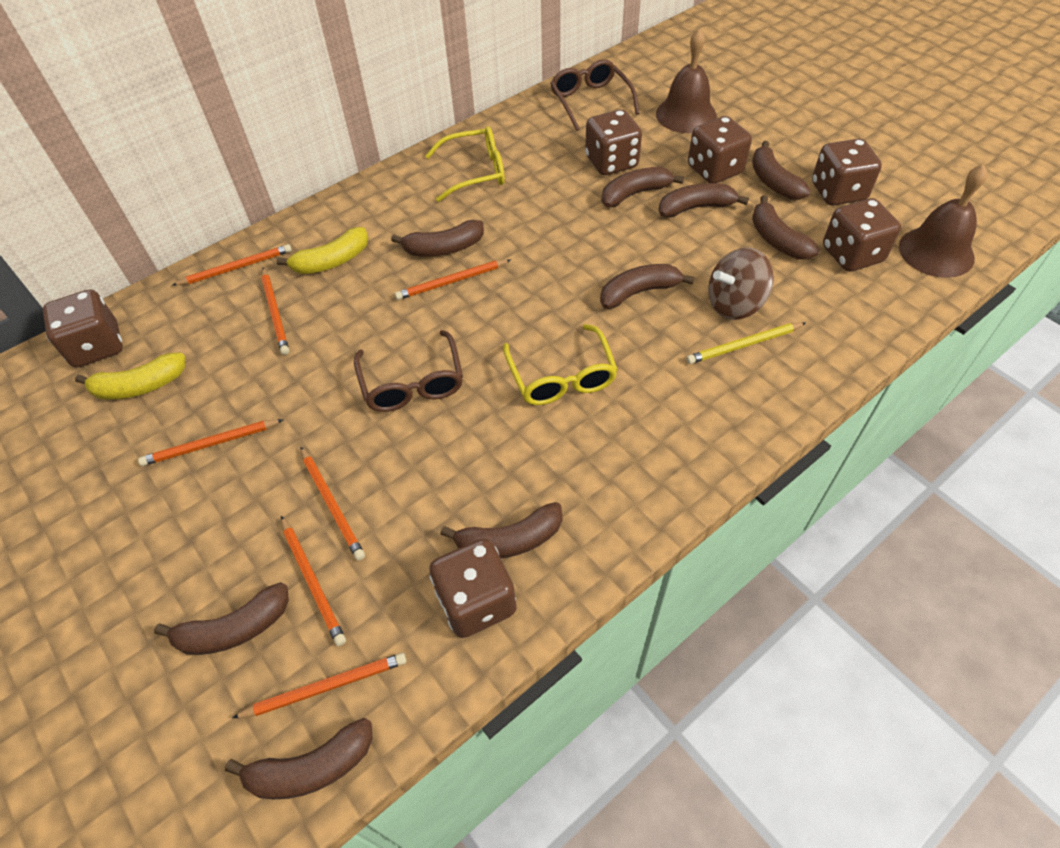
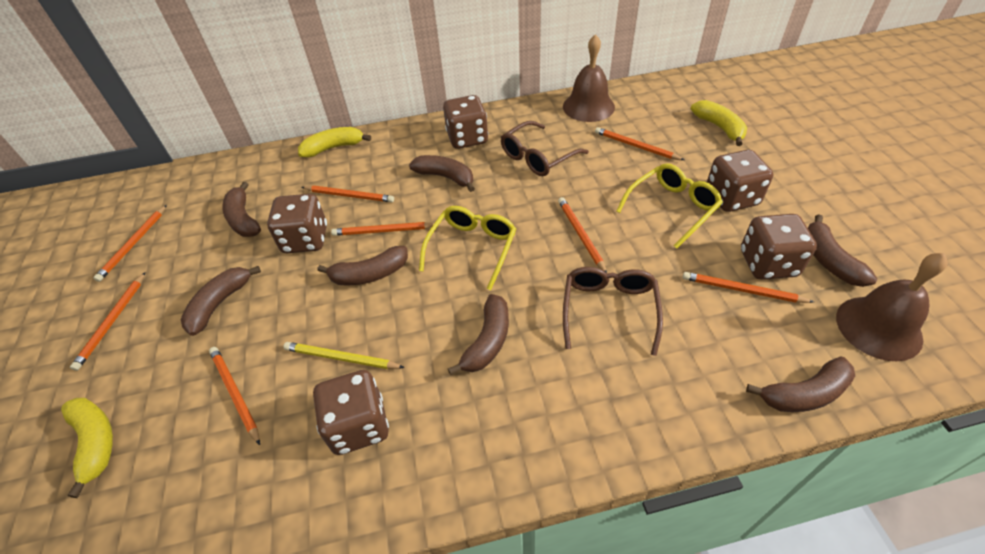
brown banana: 9 -> 7
brown dice: 6 -> 5
brown spinning top: 1 -> 0
orange pencil: 7 -> 8
yellow banana: 2 -> 3

